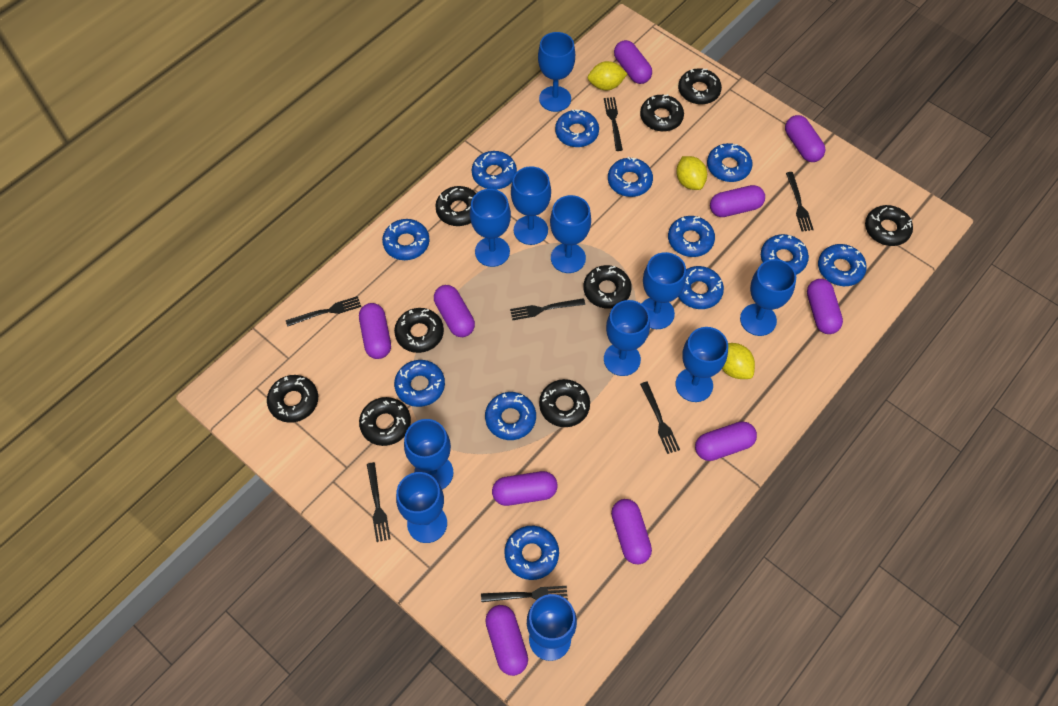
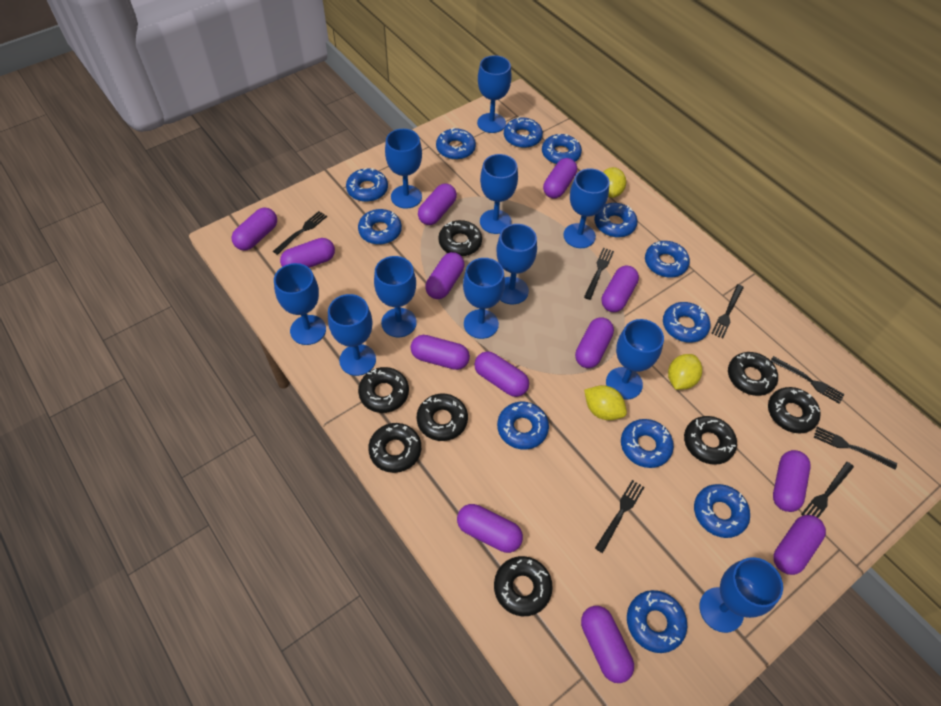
black donut: 9 -> 8
purple capsule: 10 -> 13

